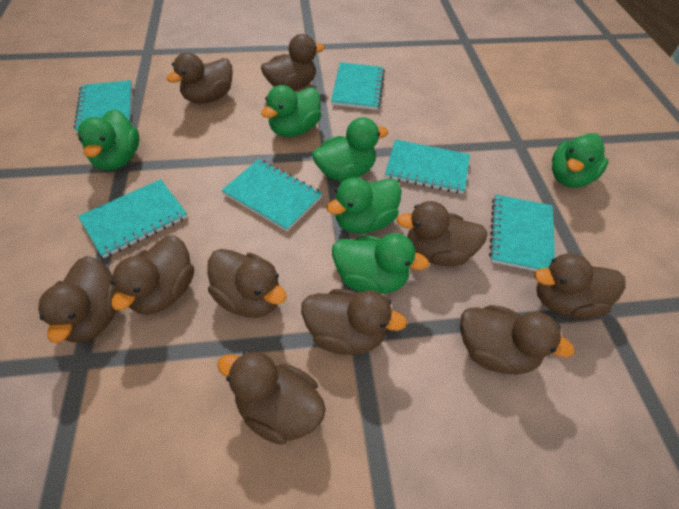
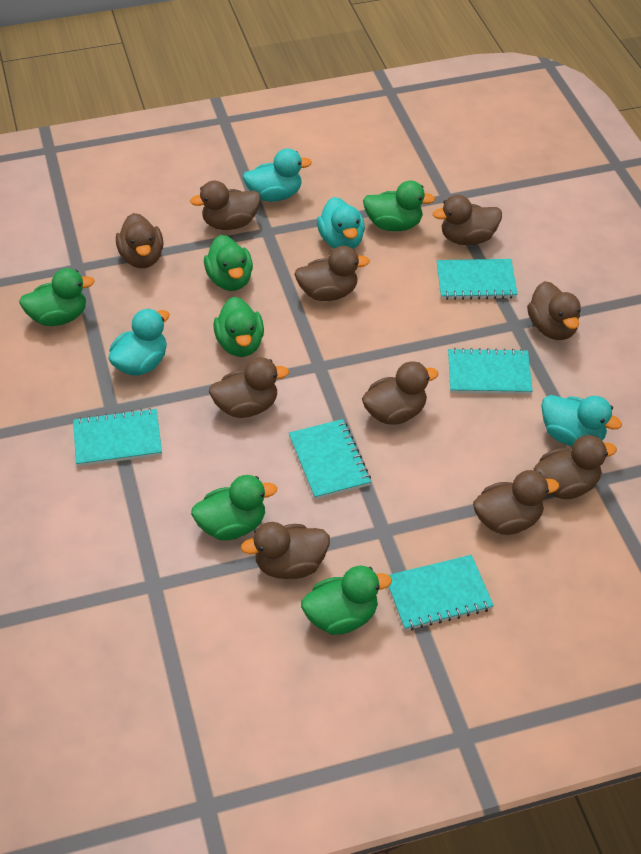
turquoise duck: 0 -> 4
turquoise notebook: 6 -> 5

